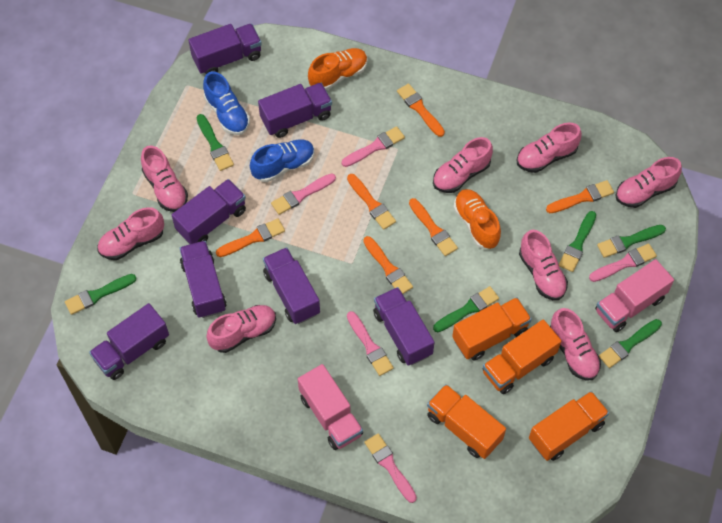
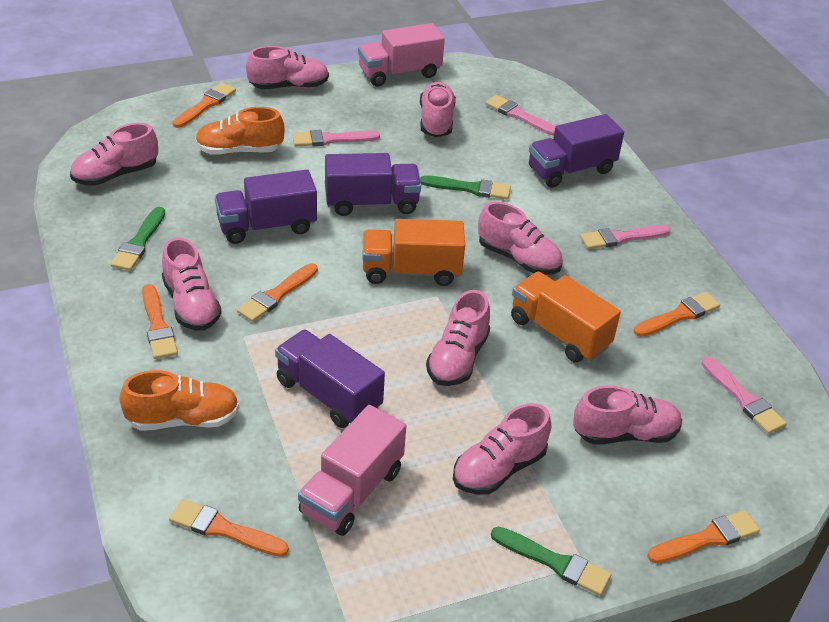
blue shoe: 2 -> 0
green brush: 6 -> 3
orange truck: 4 -> 2
pink brush: 5 -> 4
purple truck: 7 -> 4

